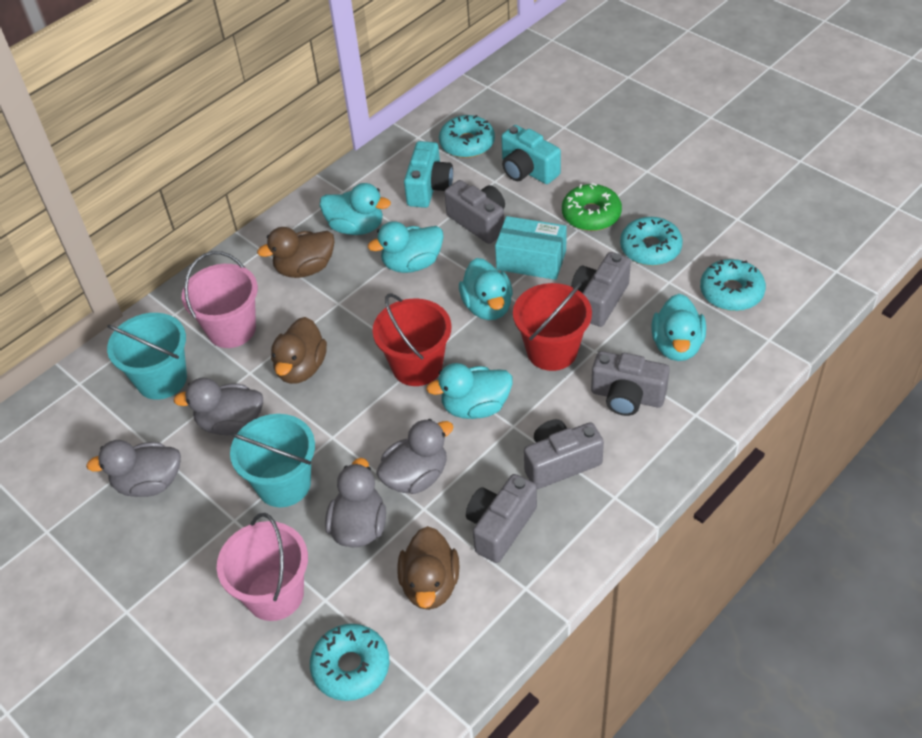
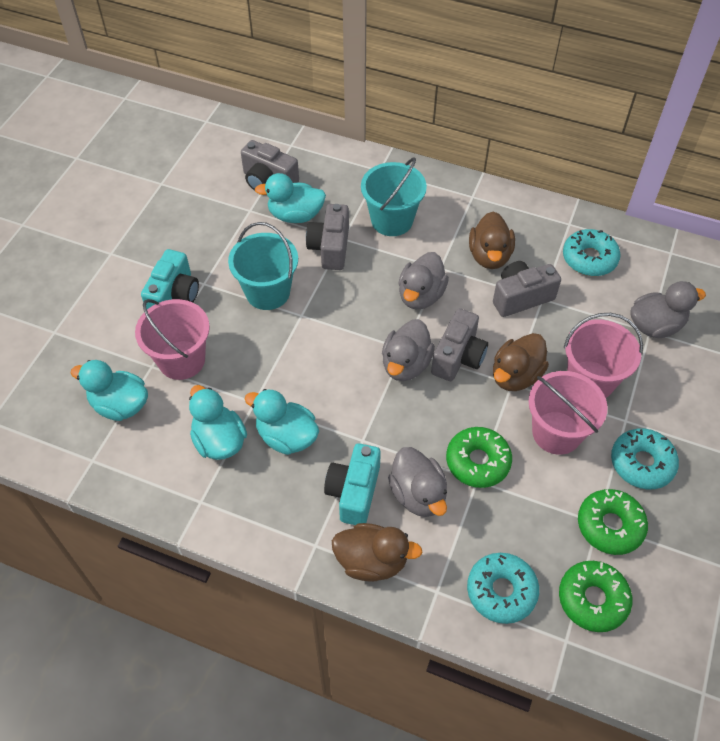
green donut: 1 -> 3
grey camera: 5 -> 4
pink bucket: 2 -> 3
red bucket: 2 -> 0
turquoise box: 1 -> 0
turquoise donut: 4 -> 3
turquoise duck: 5 -> 4

